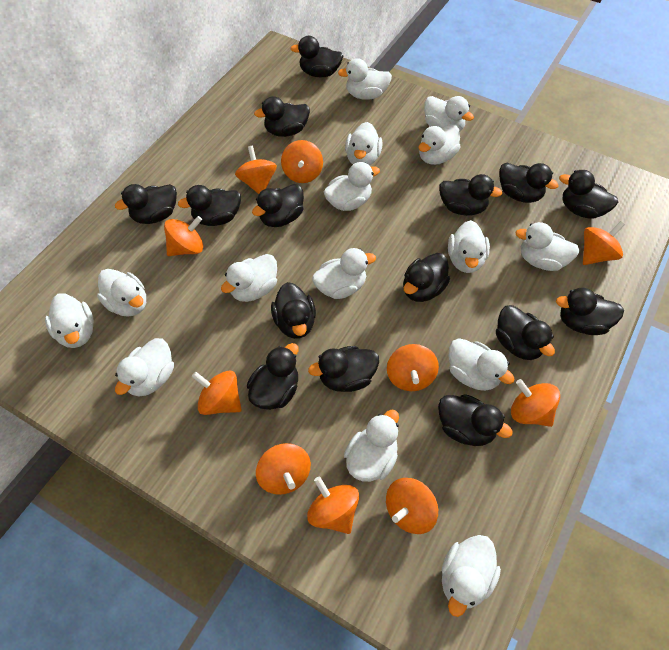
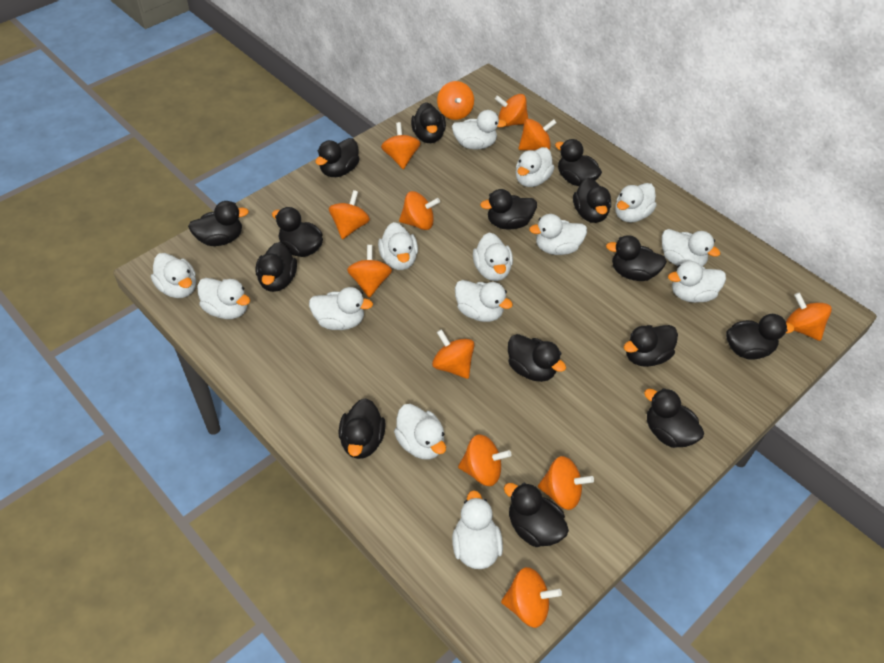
orange spinning top: 10 -> 12
white duck: 15 -> 14

